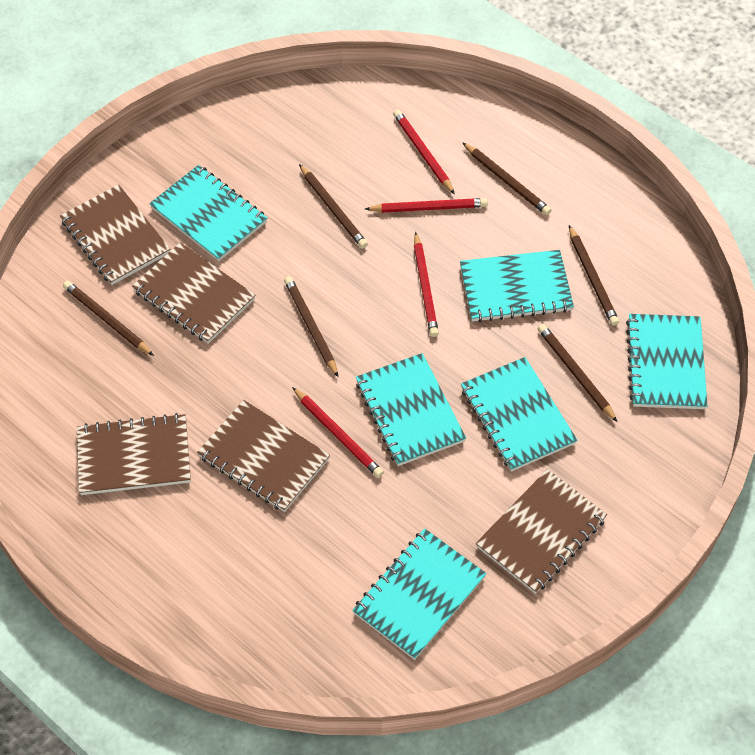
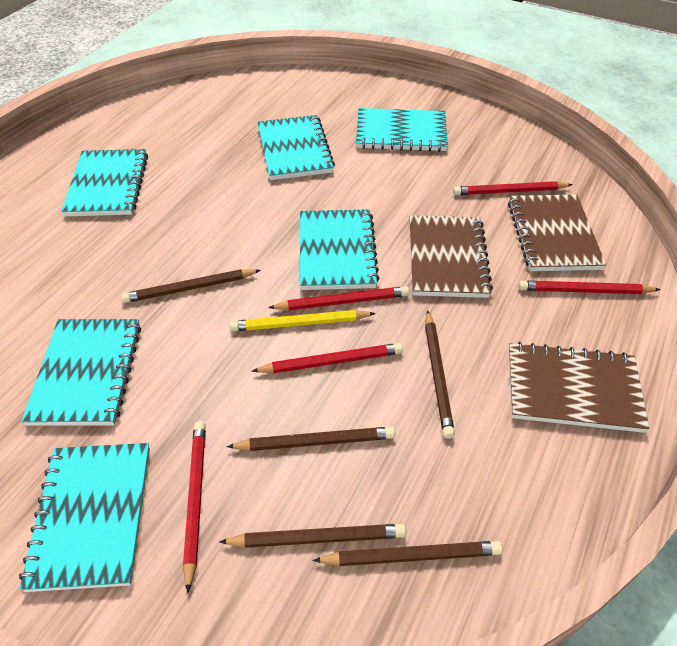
brown notebook: 5 -> 3
brown pencil: 6 -> 5
red pencil: 4 -> 5
yellow pencil: 0 -> 1

